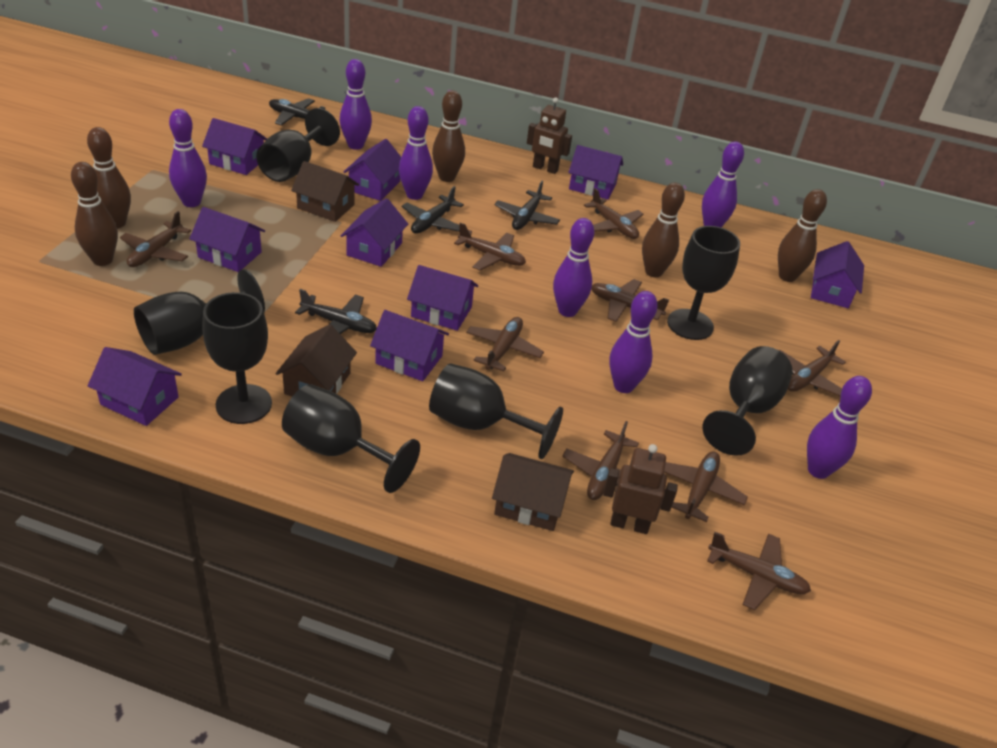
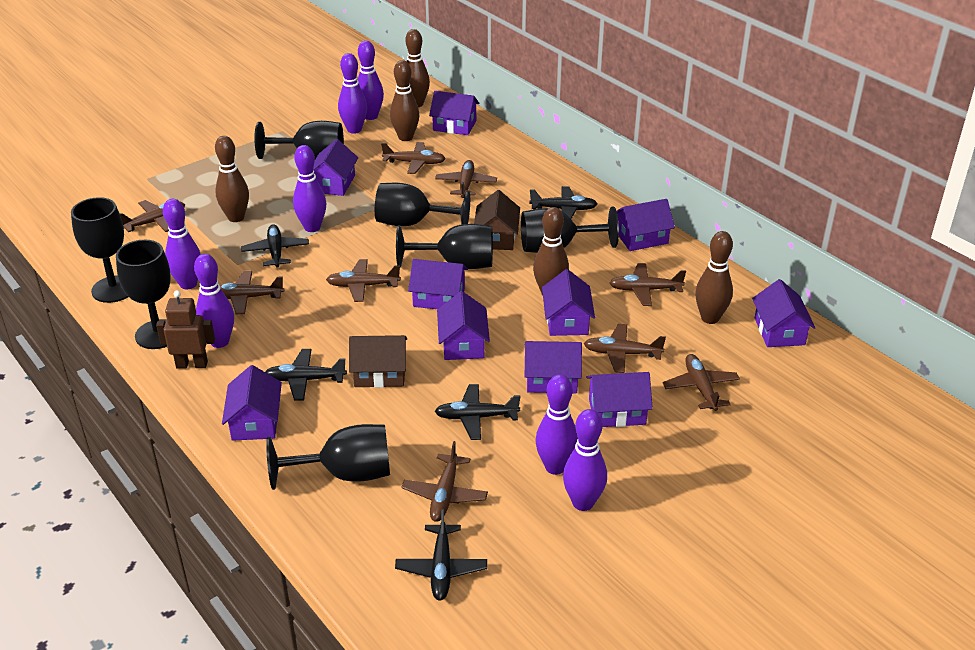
black plane: 4 -> 5
brown house: 3 -> 2
brown robot: 2 -> 1
purple house: 9 -> 10

